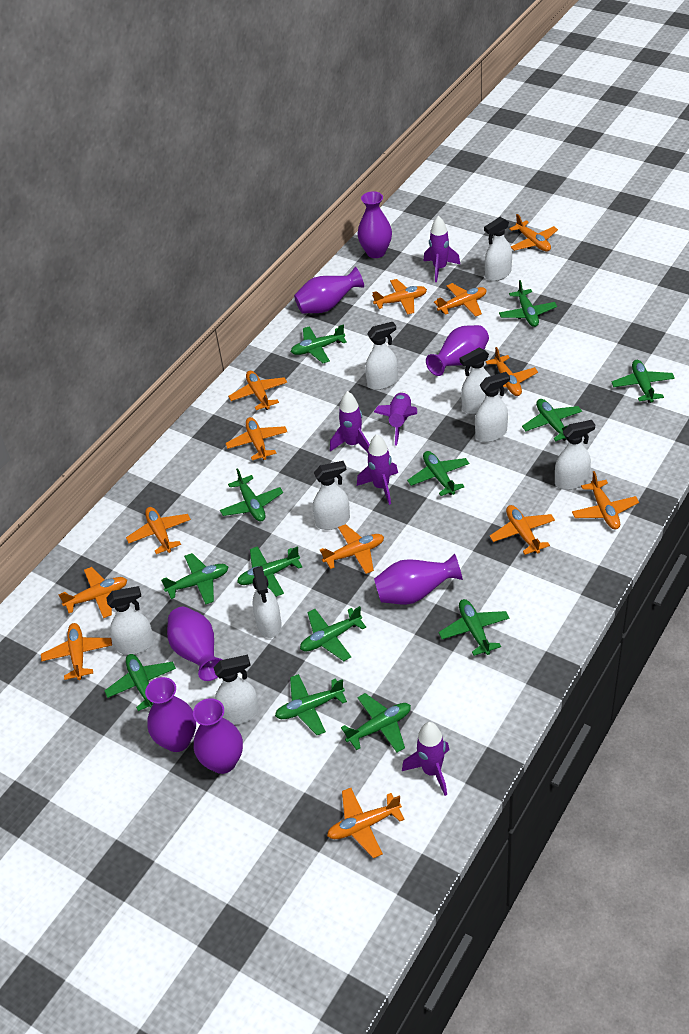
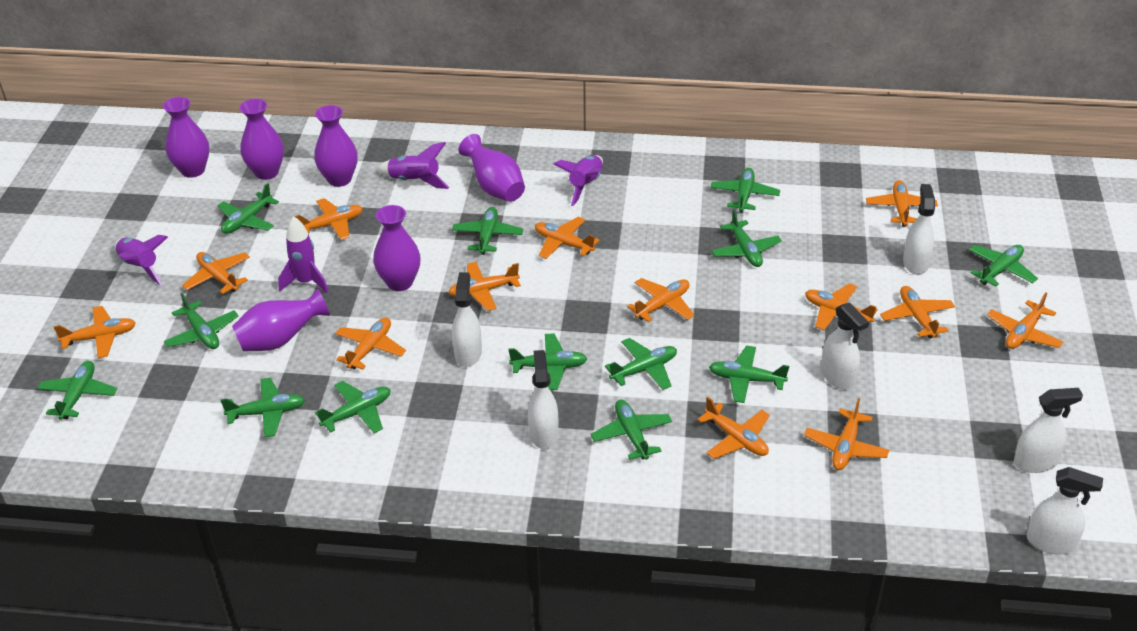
purple rocket: 5 -> 4
purple vase: 7 -> 6
white spray bottle: 9 -> 6

